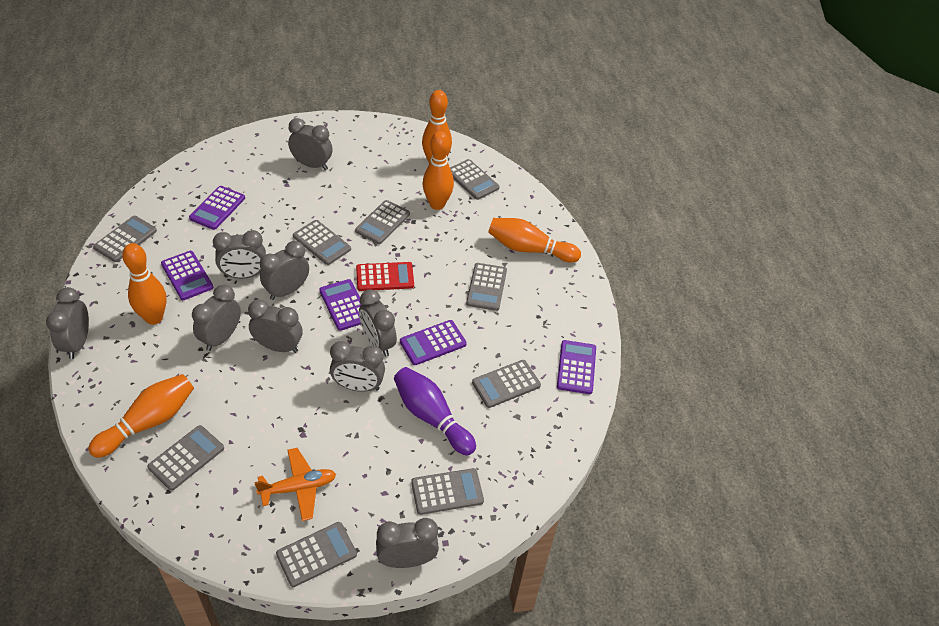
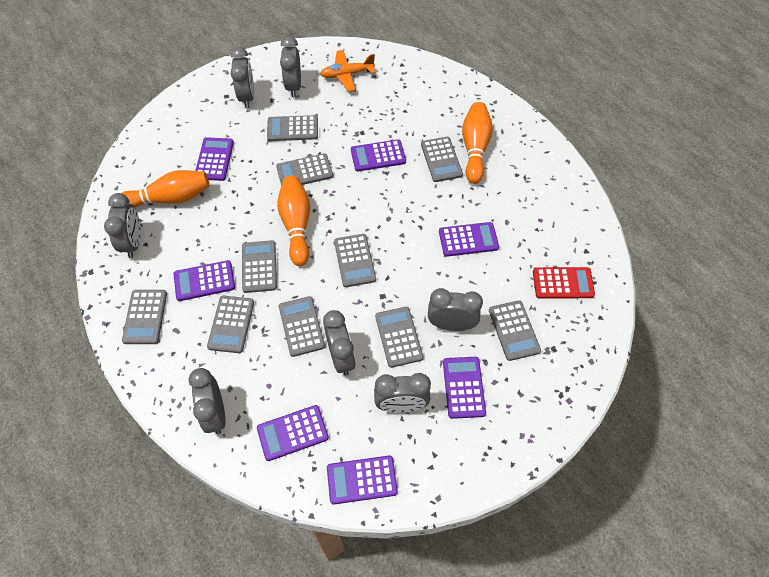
grey calculator: 9 -> 10
grey clock: 9 -> 7
orange bowling pin: 5 -> 3
purple bowling pin: 1 -> 0
purple calculator: 5 -> 7

